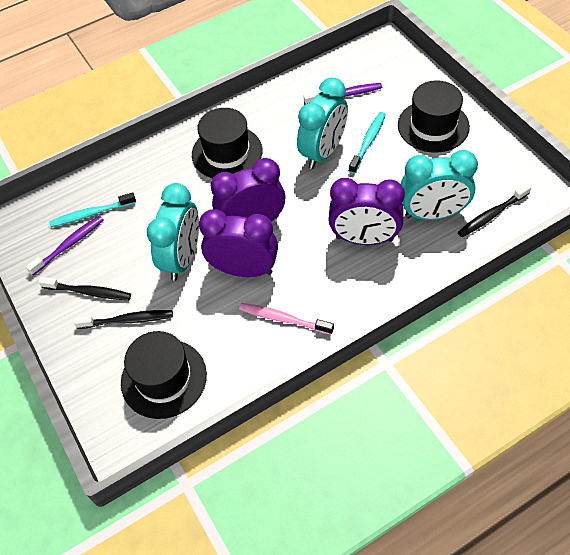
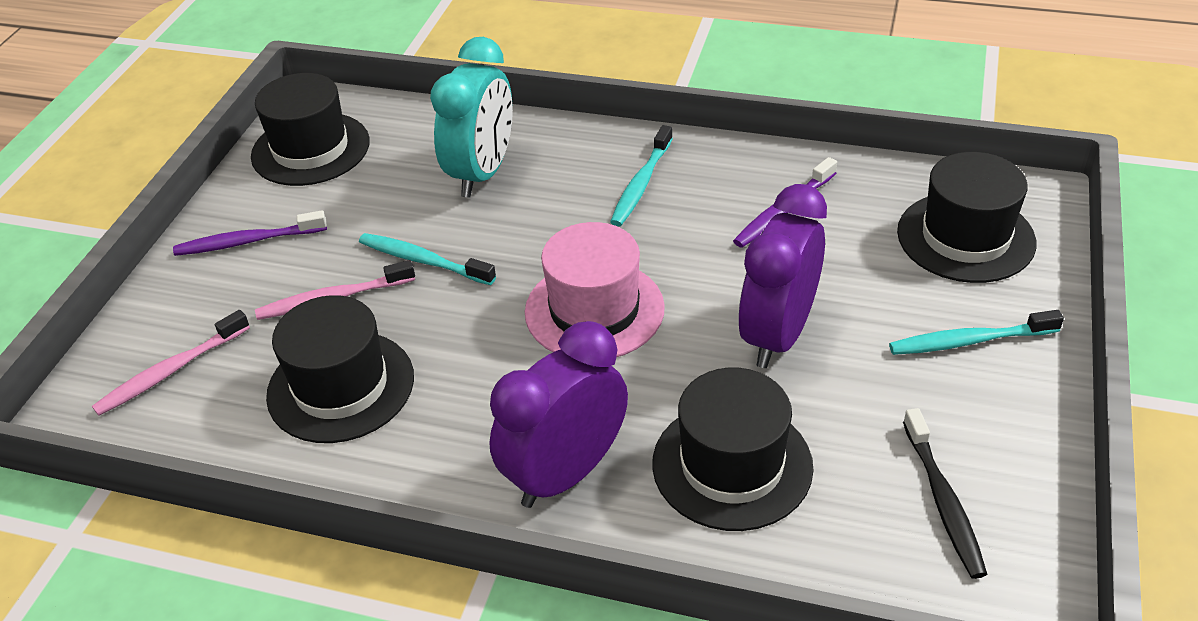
black hat: 3 -> 4
black toothbrush: 3 -> 1
pink hat: 0 -> 1
pink toothbrush: 1 -> 2
purple clock: 3 -> 2
turquoise clock: 3 -> 1
turquoise toothbrush: 2 -> 3

